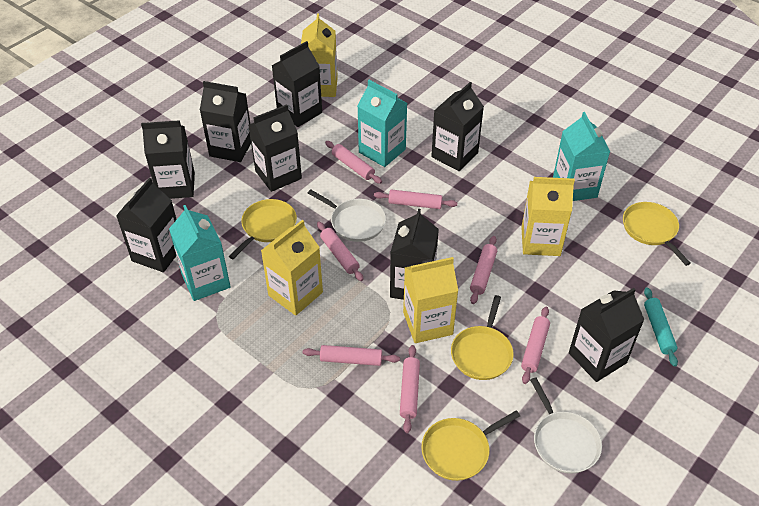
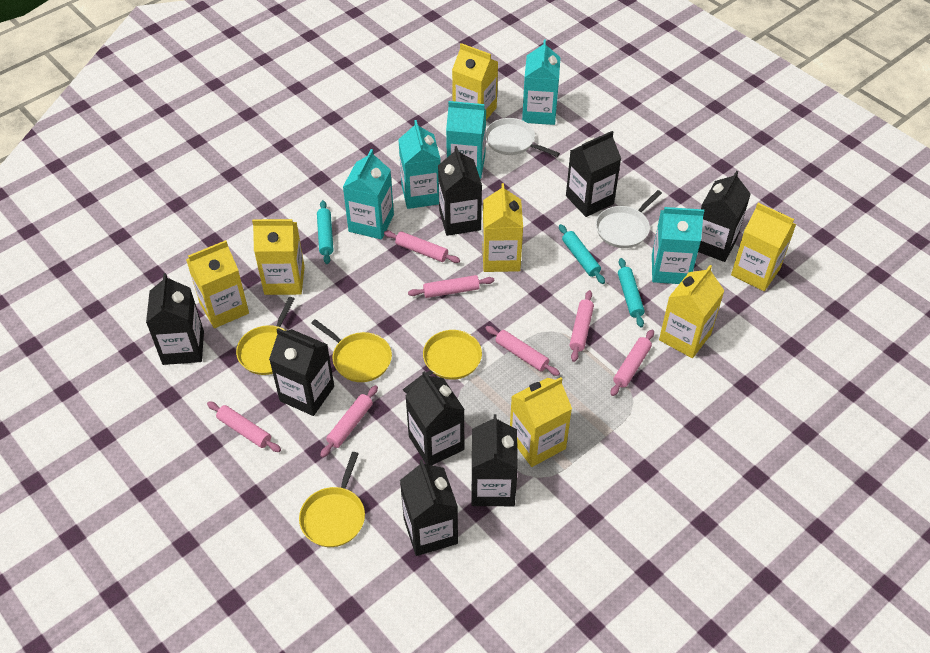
turquoise carton: 3 -> 5
turquoise rolling pin: 1 -> 3
yellow carton: 4 -> 7

